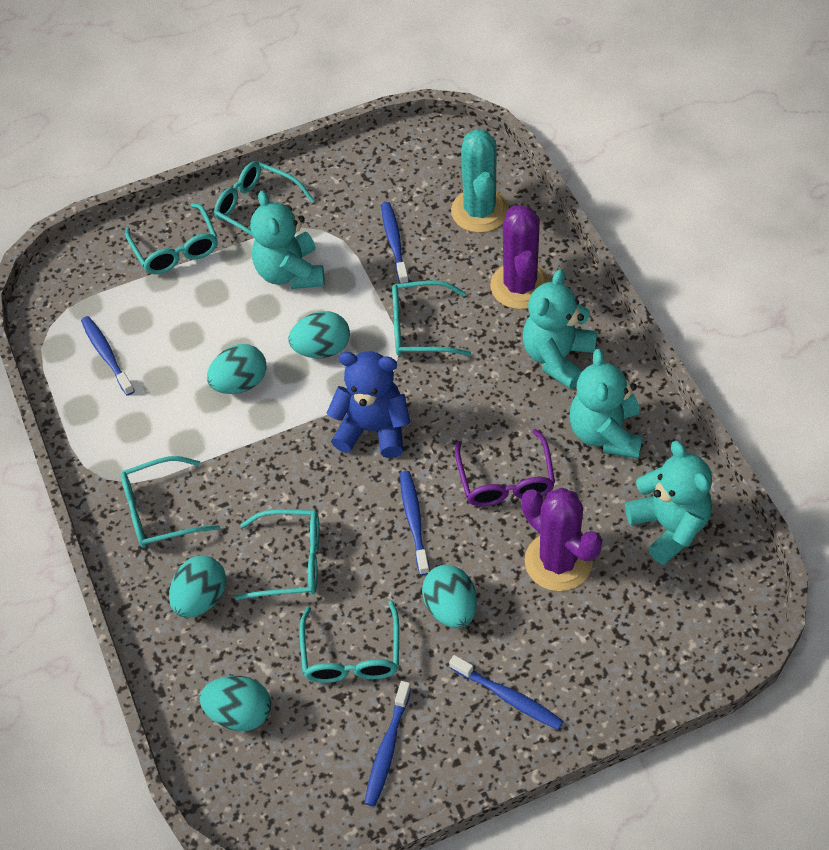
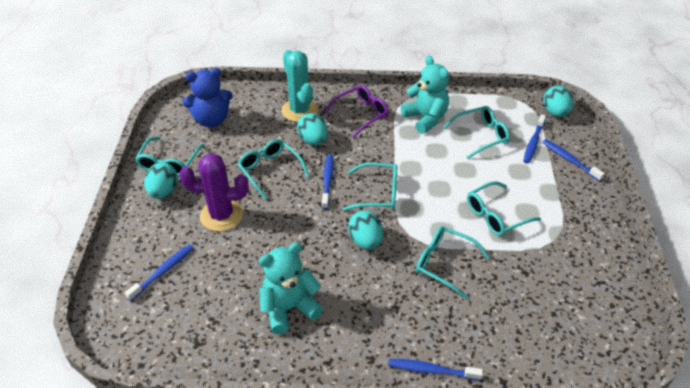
purple cactus: 2 -> 1
turquoise egg: 5 -> 4
turquoise teddy bear: 4 -> 2

